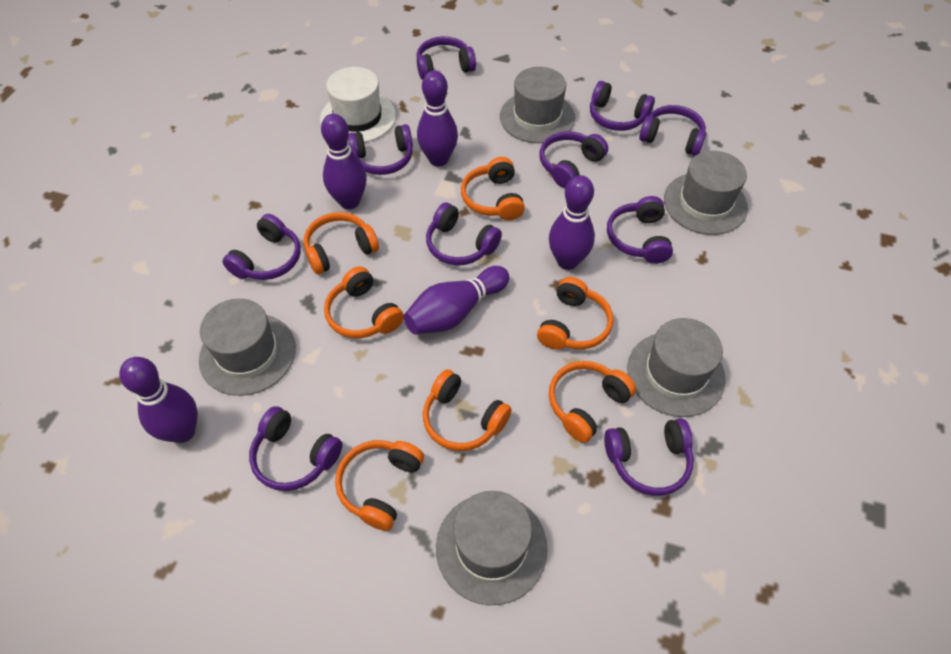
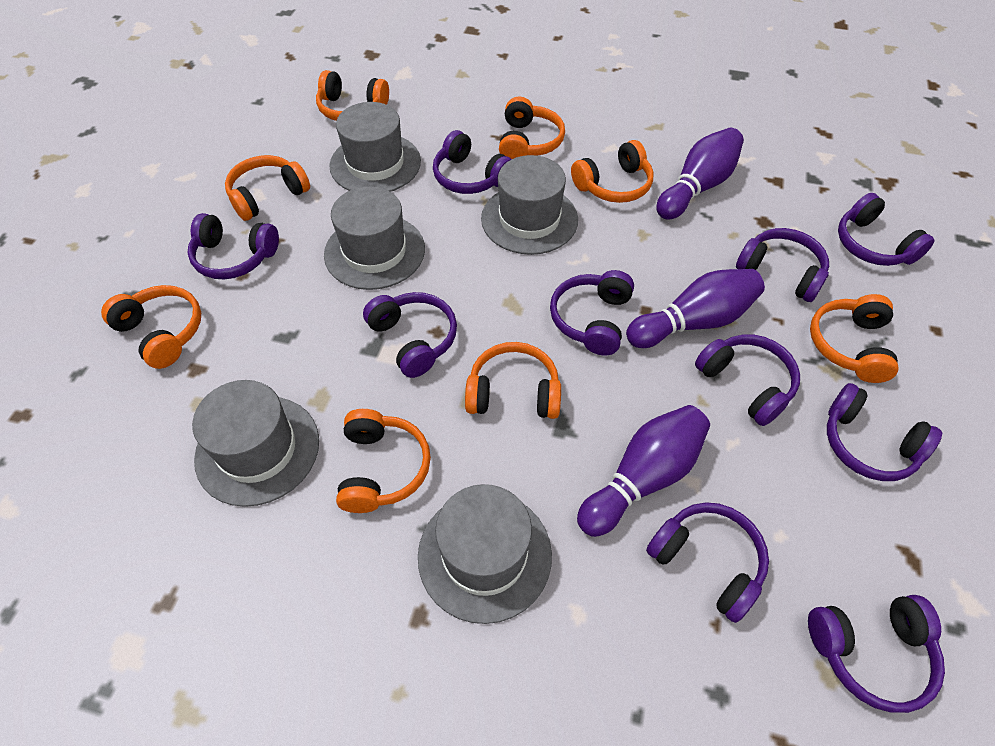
orange headphones: 7 -> 8
purple bowling pin: 5 -> 3
white hat: 1 -> 0

